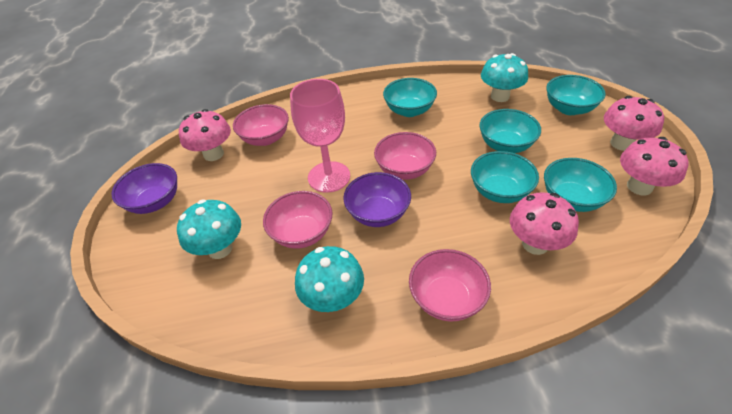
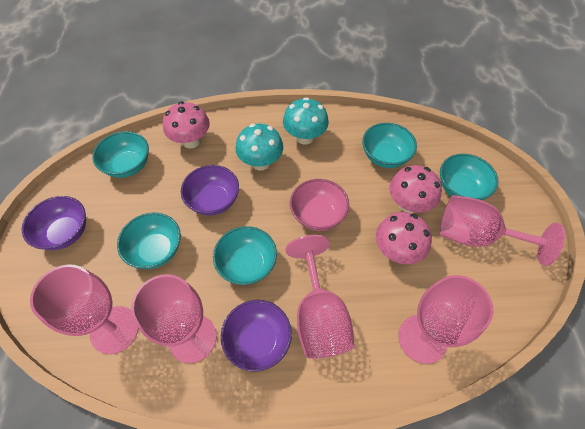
pink bowl: 4 -> 1
pink goblet: 1 -> 5
pink mushroom: 4 -> 3
purple bowl: 2 -> 3
turquoise mushroom: 3 -> 2

